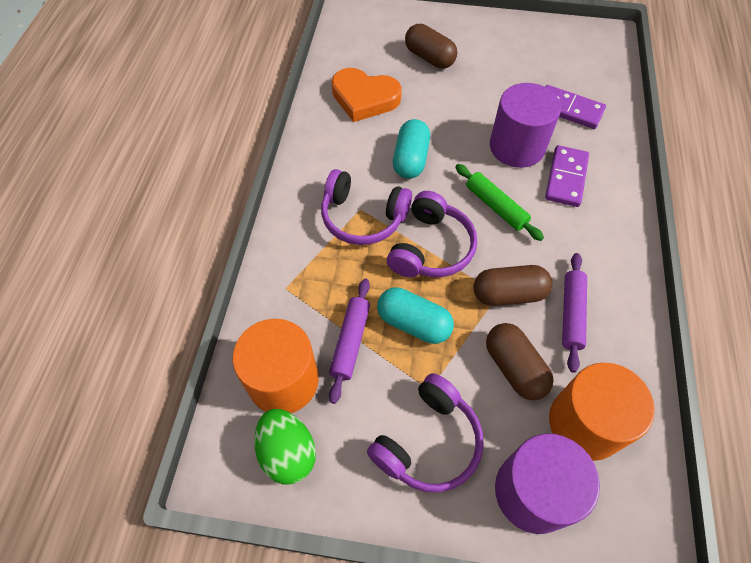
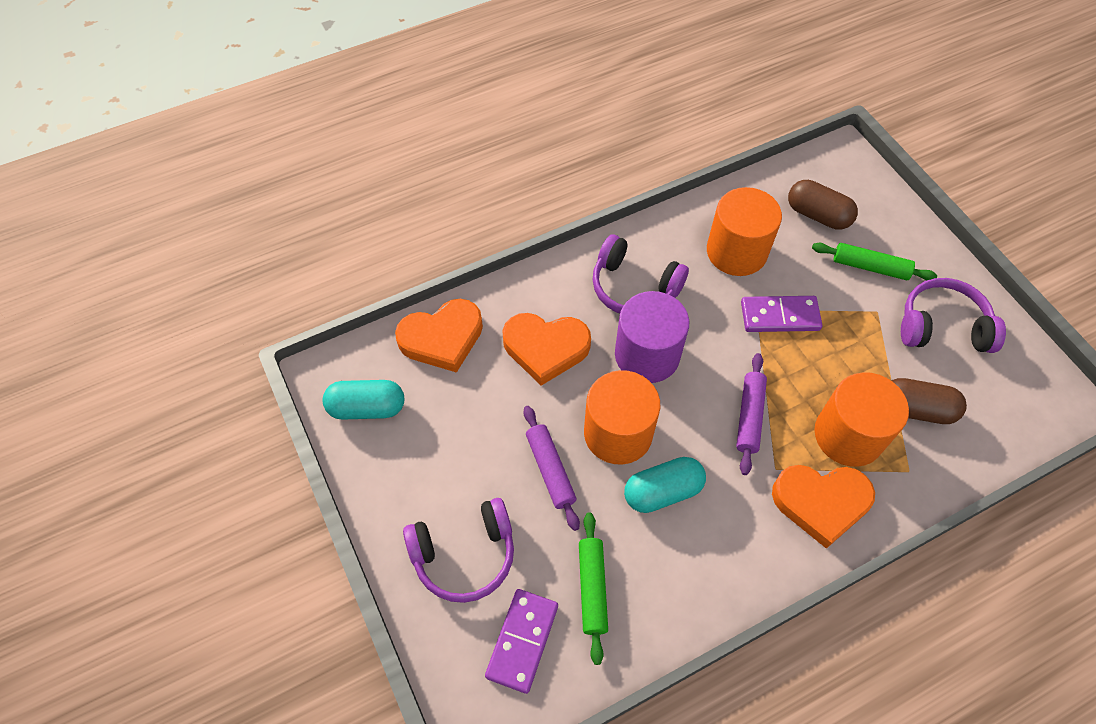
brown capsule: 3 -> 2
green egg: 1 -> 0
green rolling pin: 1 -> 2
orange cylinder: 2 -> 3
orange heart: 1 -> 3
purple cylinder: 2 -> 1

